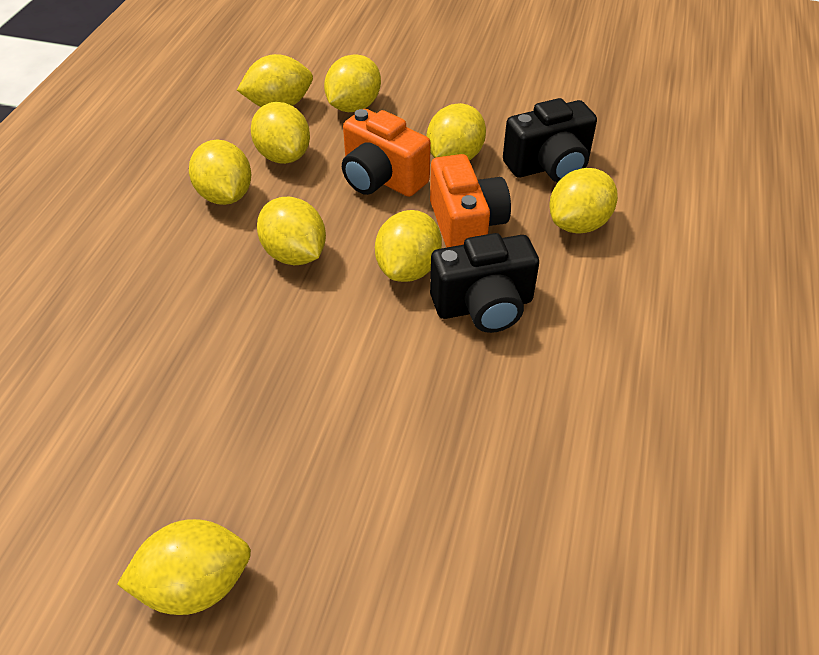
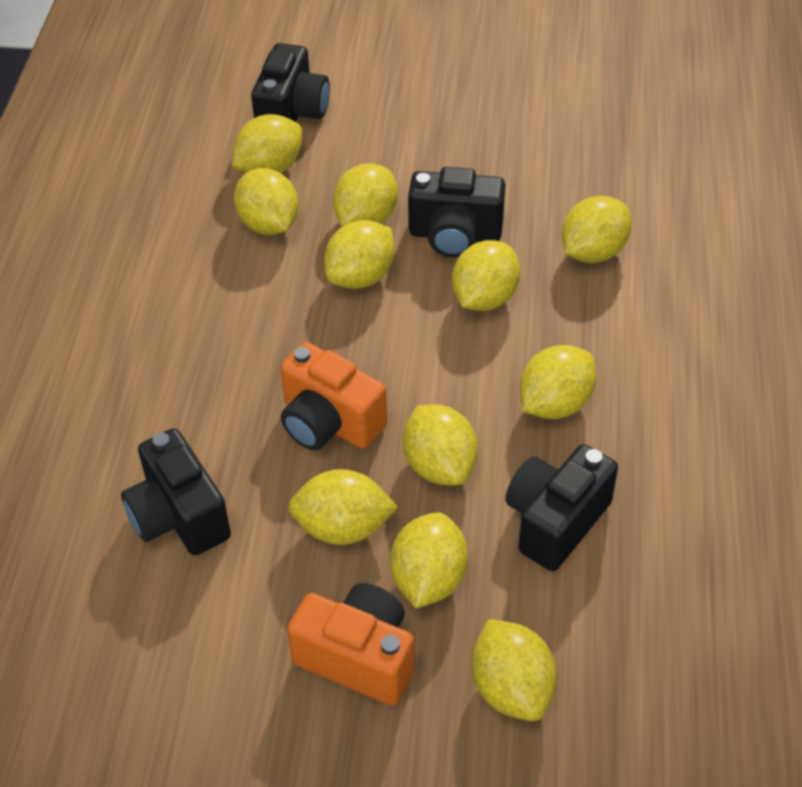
black camera: 2 -> 4
yellow lemon: 9 -> 11

